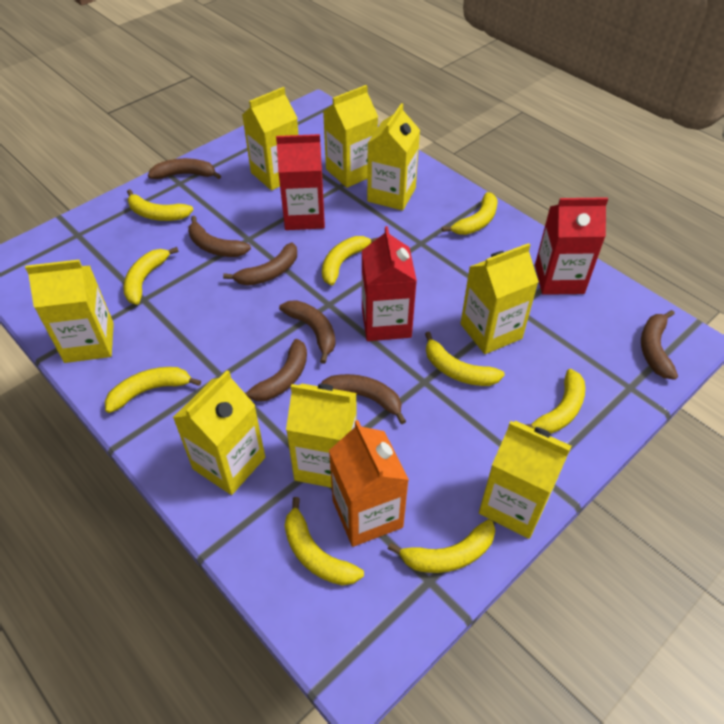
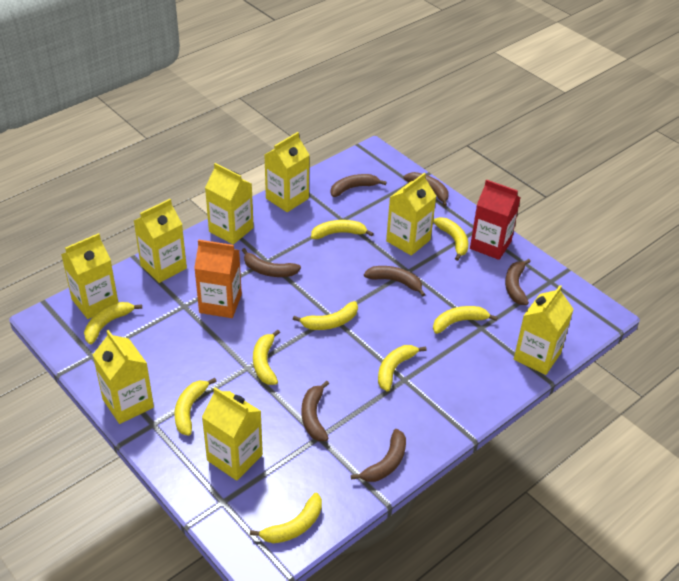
red carton: 3 -> 1

